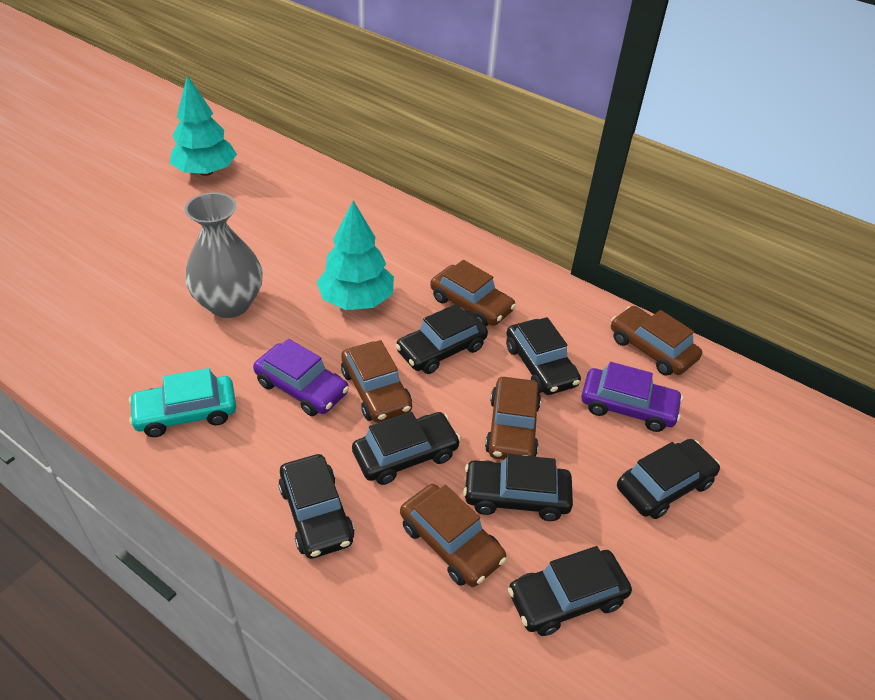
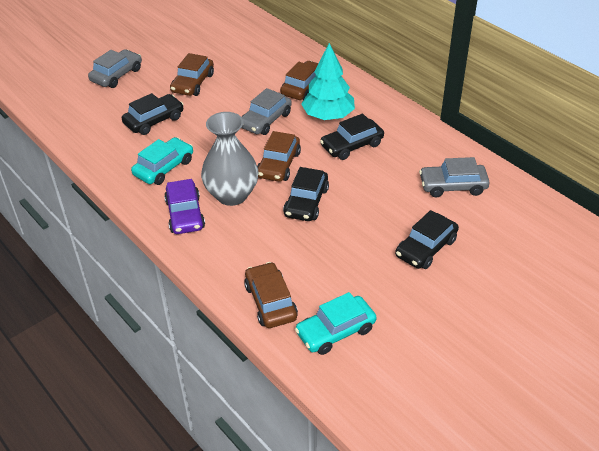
black car: 7 -> 4
brown car: 5 -> 4
grey car: 0 -> 3
purple car: 2 -> 1
turquoise car: 1 -> 2
turquoise tree: 2 -> 1

